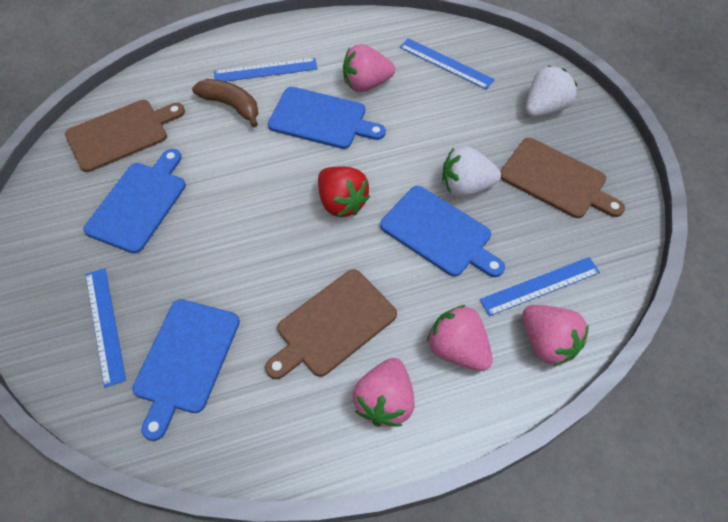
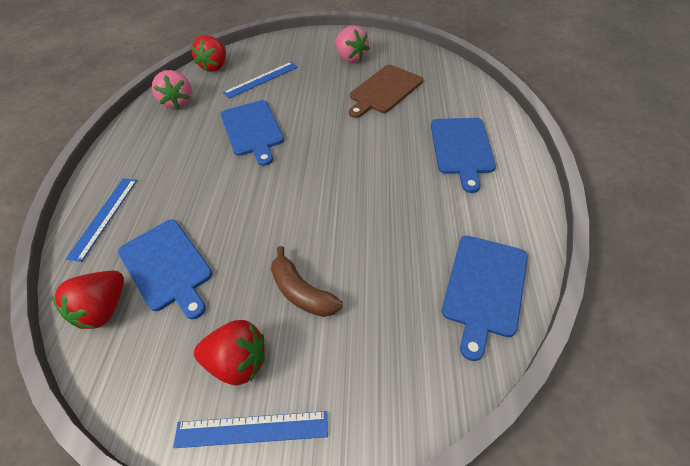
blue ruler: 4 -> 3
brown cutting board: 3 -> 1
pink strawberry: 4 -> 2
red strawberry: 1 -> 3
white strawberry: 2 -> 0

